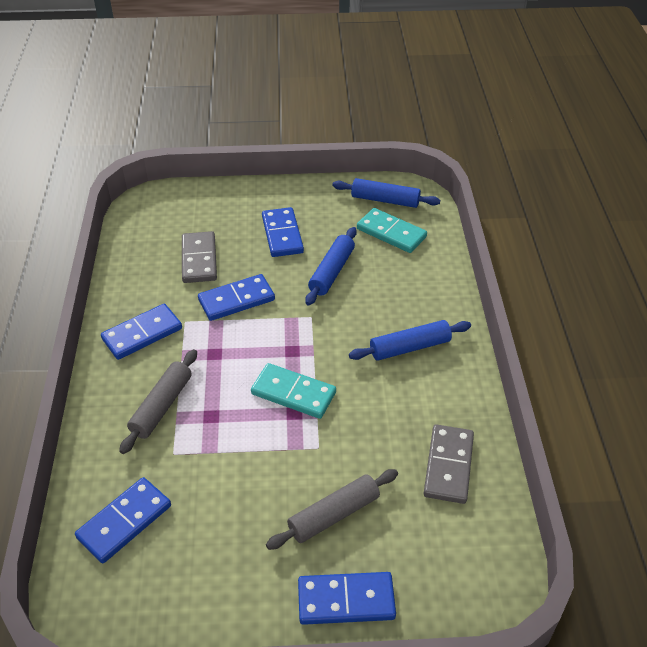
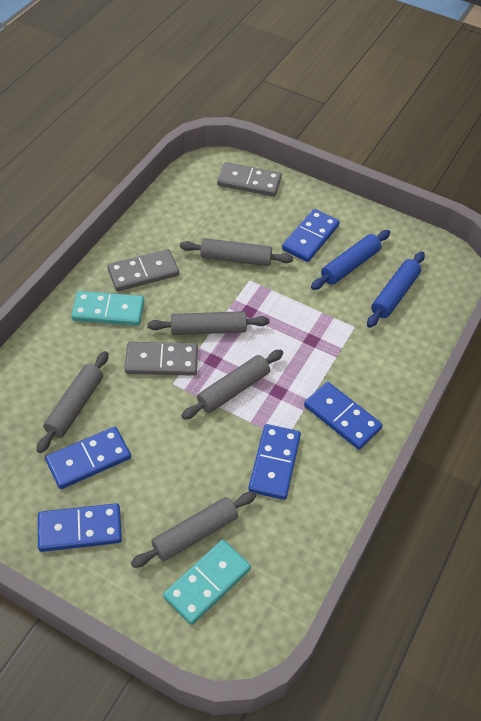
blue rolling pin: 3 -> 2
grey domino: 2 -> 3
grey rolling pin: 2 -> 5

